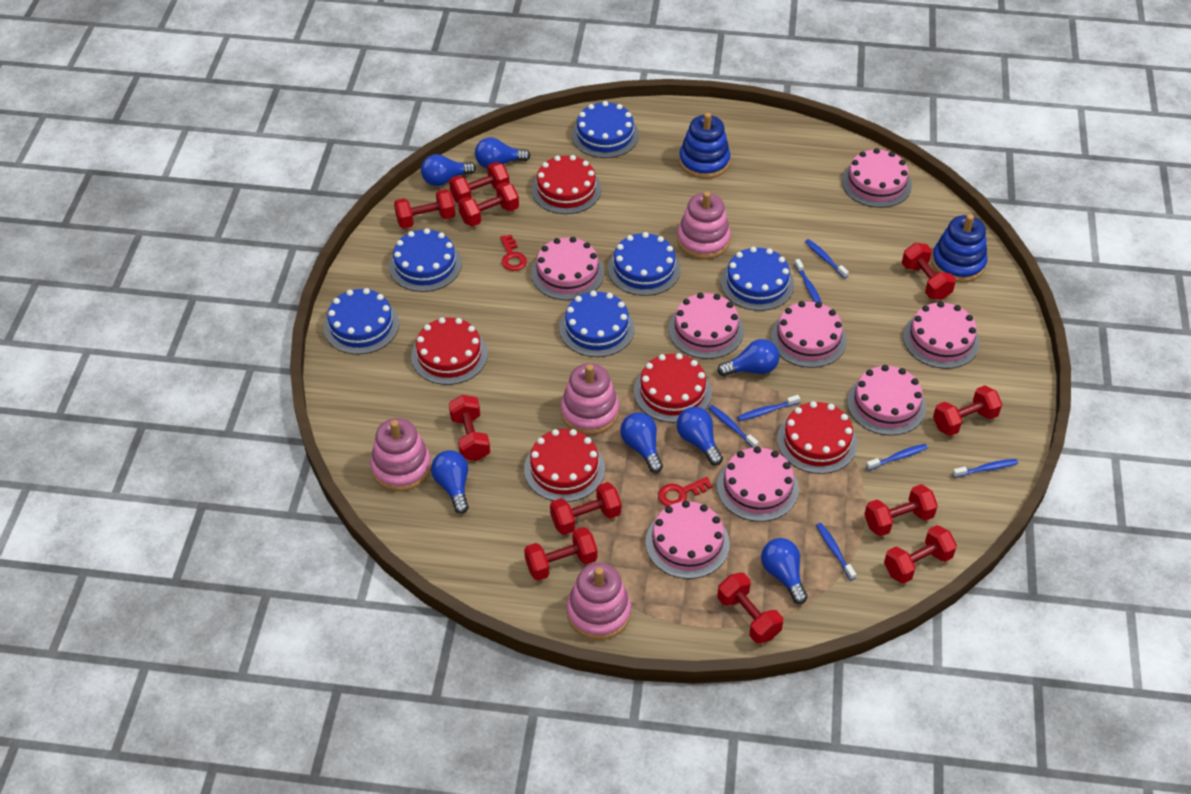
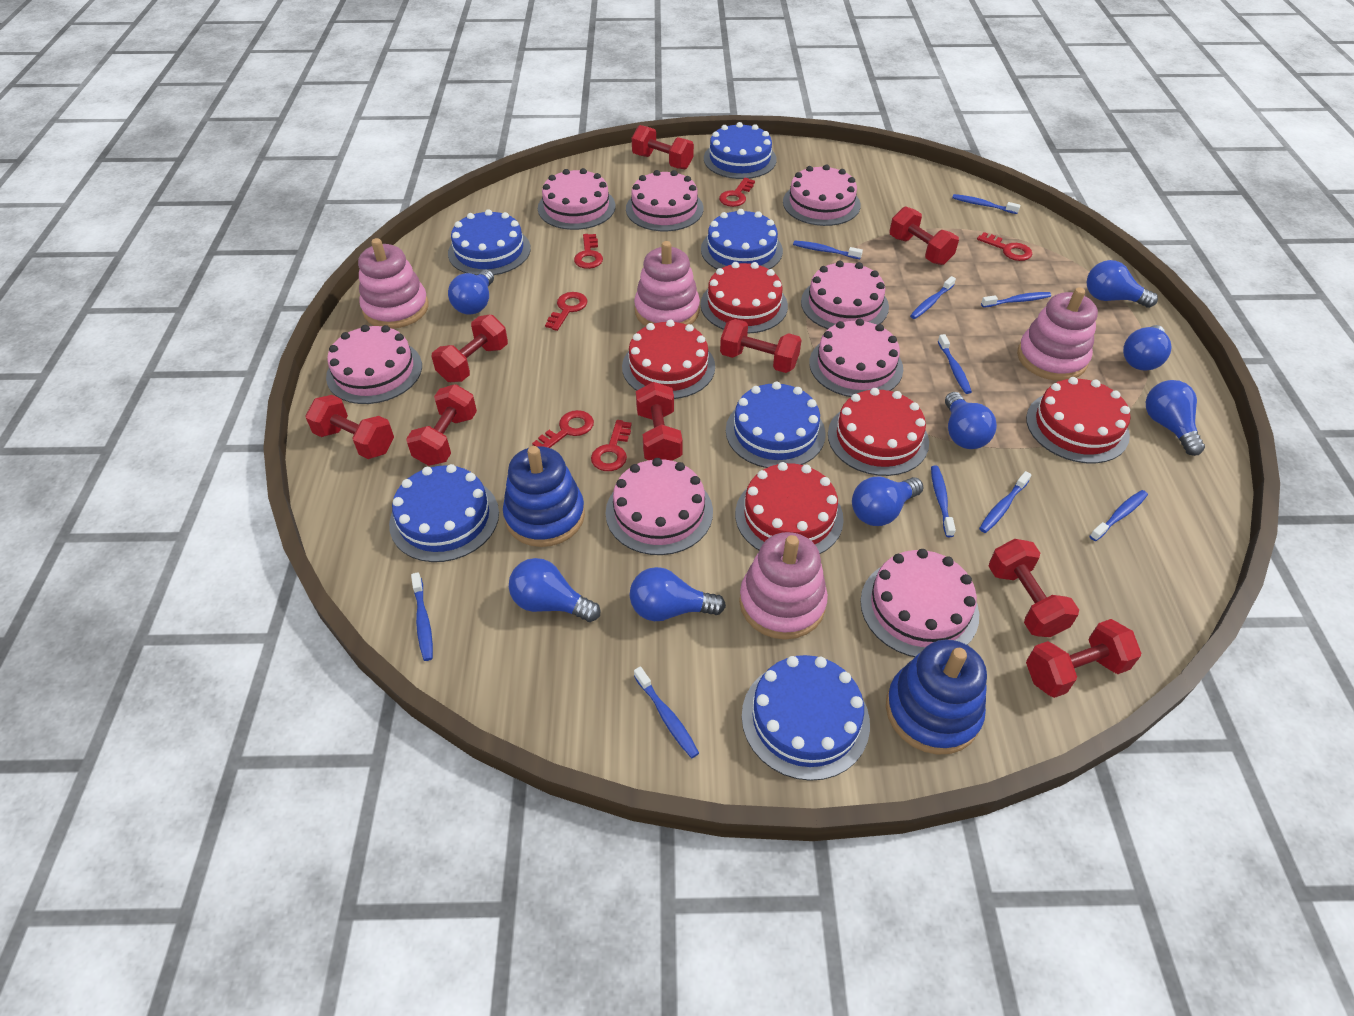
blue light bulb: 7 -> 8
blue toothbrush: 7 -> 10
red dumbbell: 11 -> 9
red key: 2 -> 6

